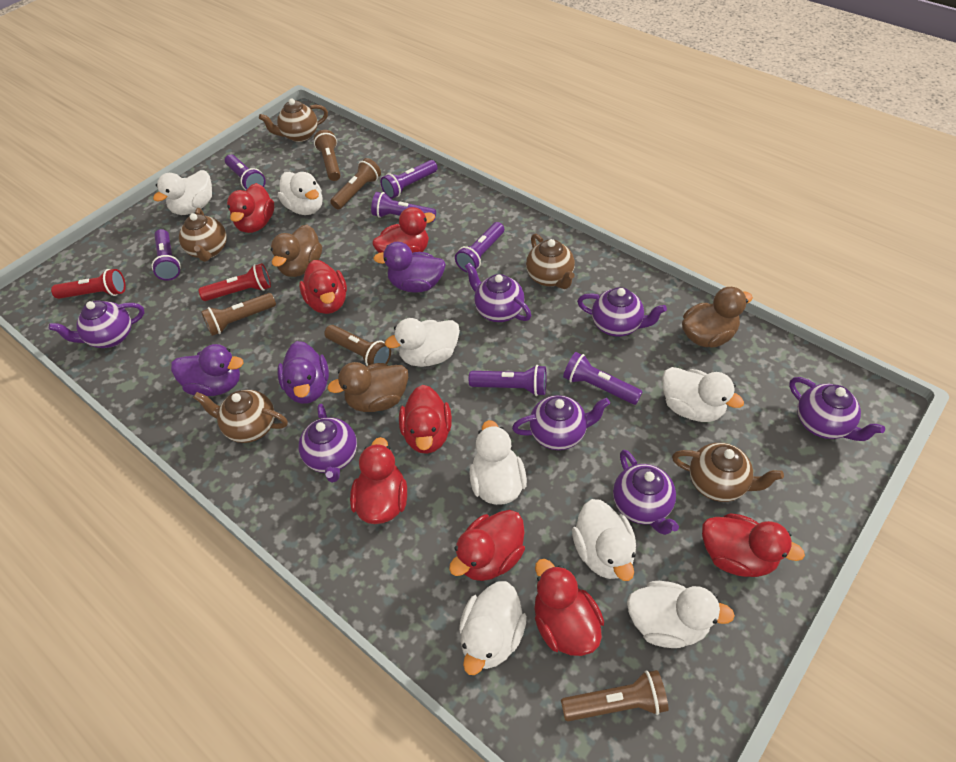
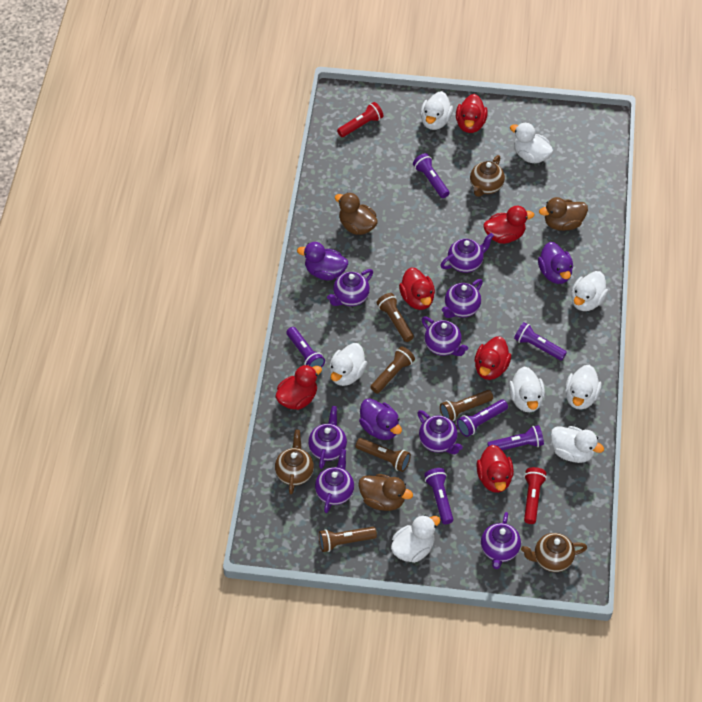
brown teapot: 5 -> 3
purple flashlight: 7 -> 6
purple teapot: 7 -> 8
red duck: 8 -> 6

